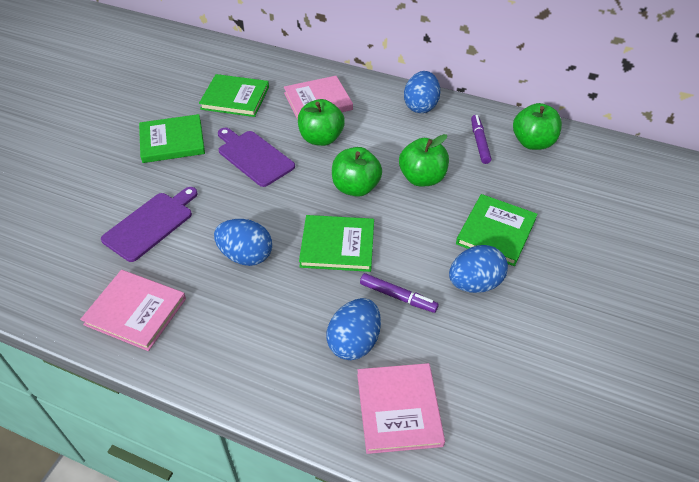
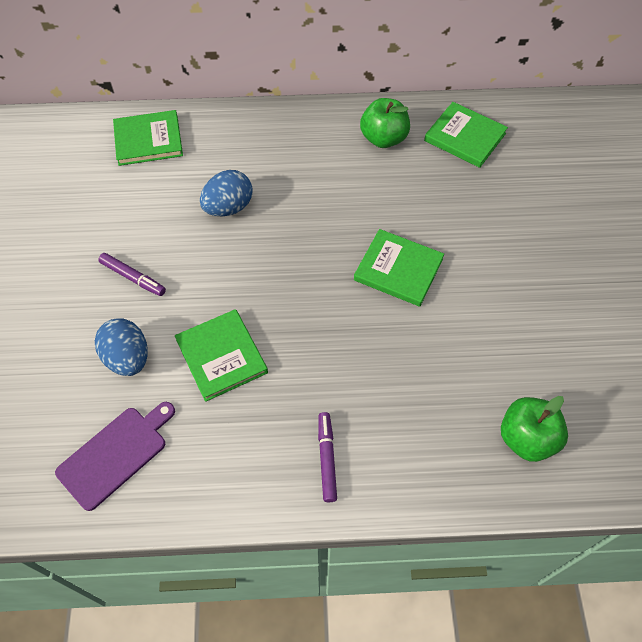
blue egg: 4 -> 2
green apple: 4 -> 2
pink book: 3 -> 0
purple cutting board: 2 -> 1

